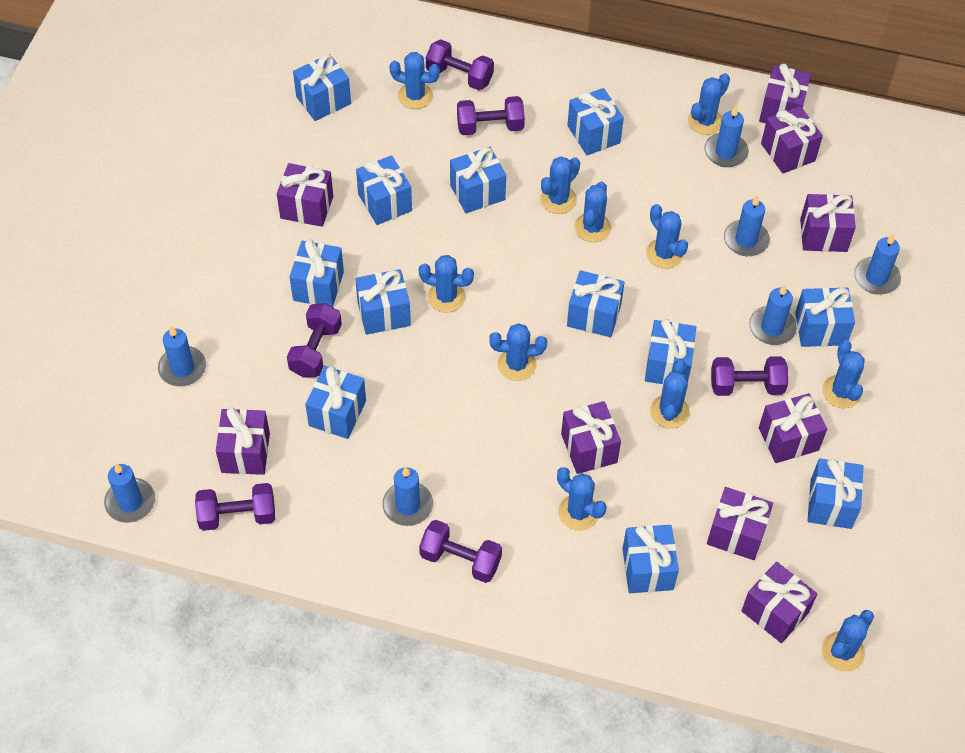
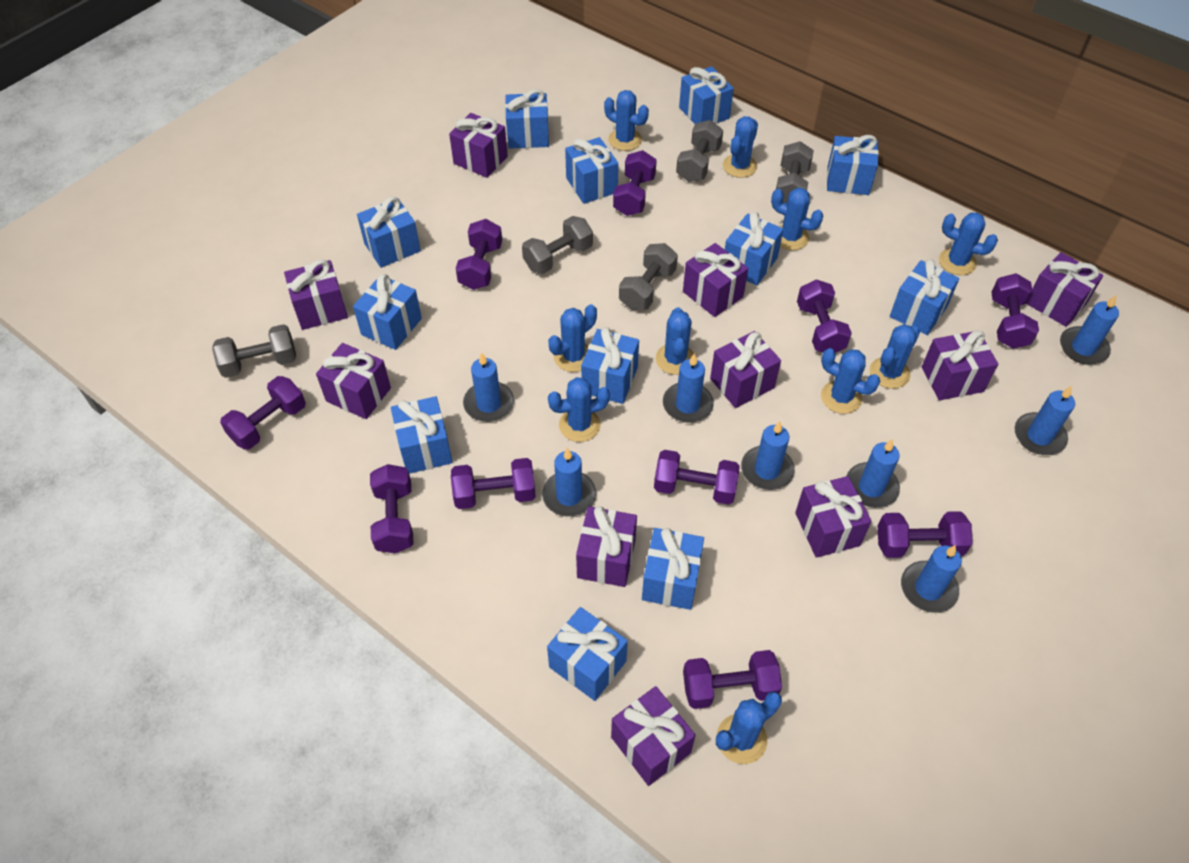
blue cactus: 11 -> 10
blue candle: 7 -> 8
grey dumbbell: 0 -> 5
purple dumbbell: 6 -> 10
purple gift: 9 -> 10

